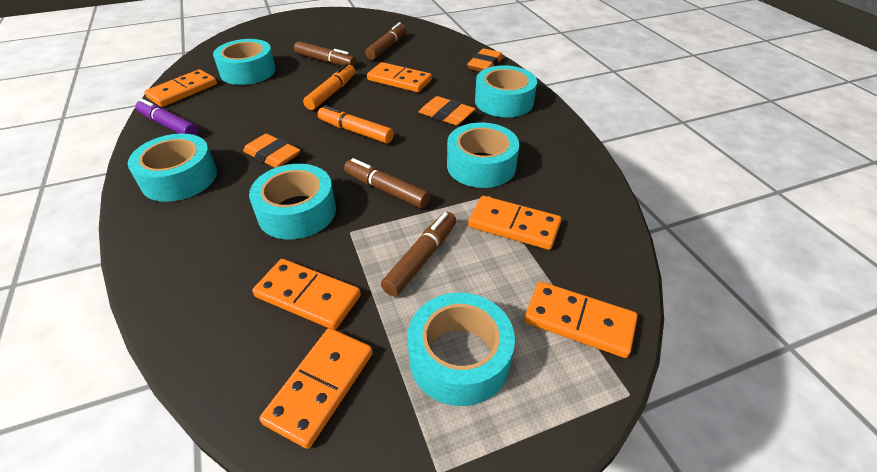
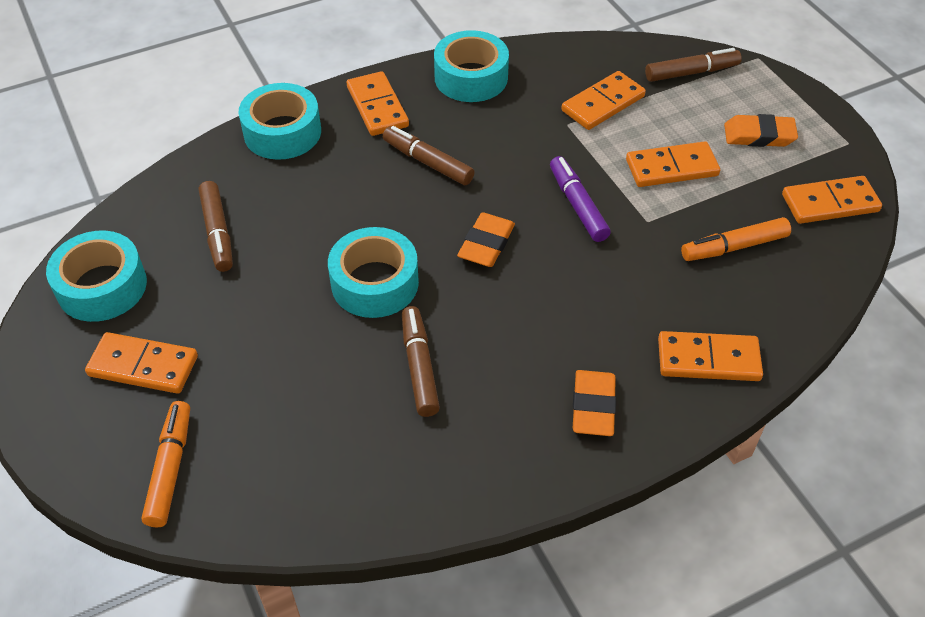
turquoise tape: 6 -> 4

